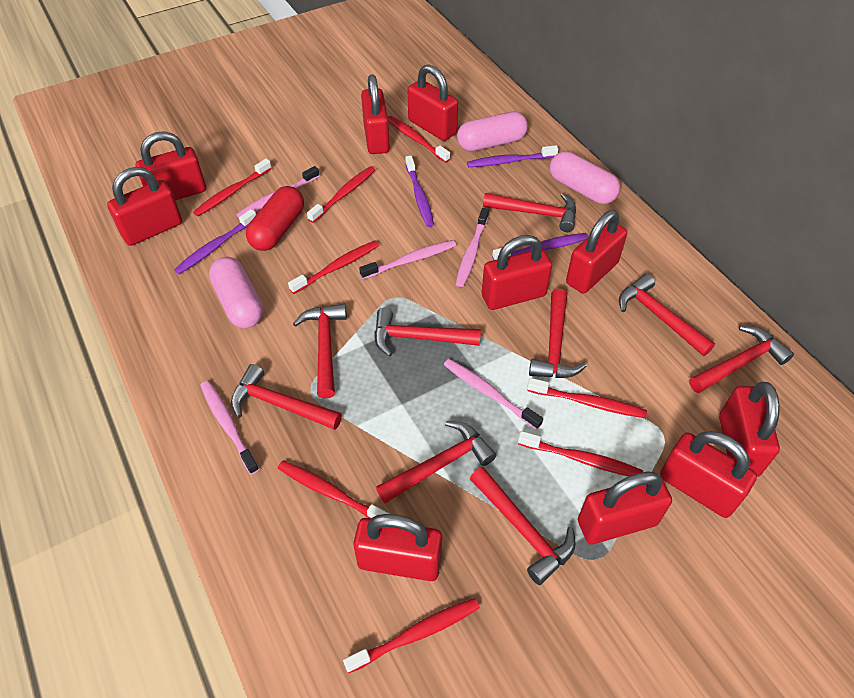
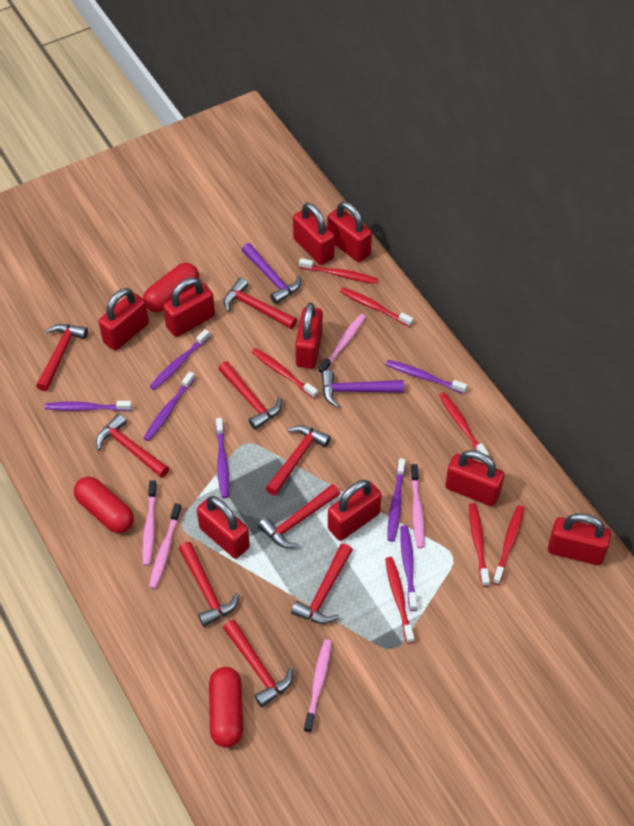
pink capsule: 3 -> 0
purple hammer: 0 -> 2
purple toothbrush: 4 -> 7
red capsule: 1 -> 3
red padlock: 10 -> 9
red toothbrush: 8 -> 7

